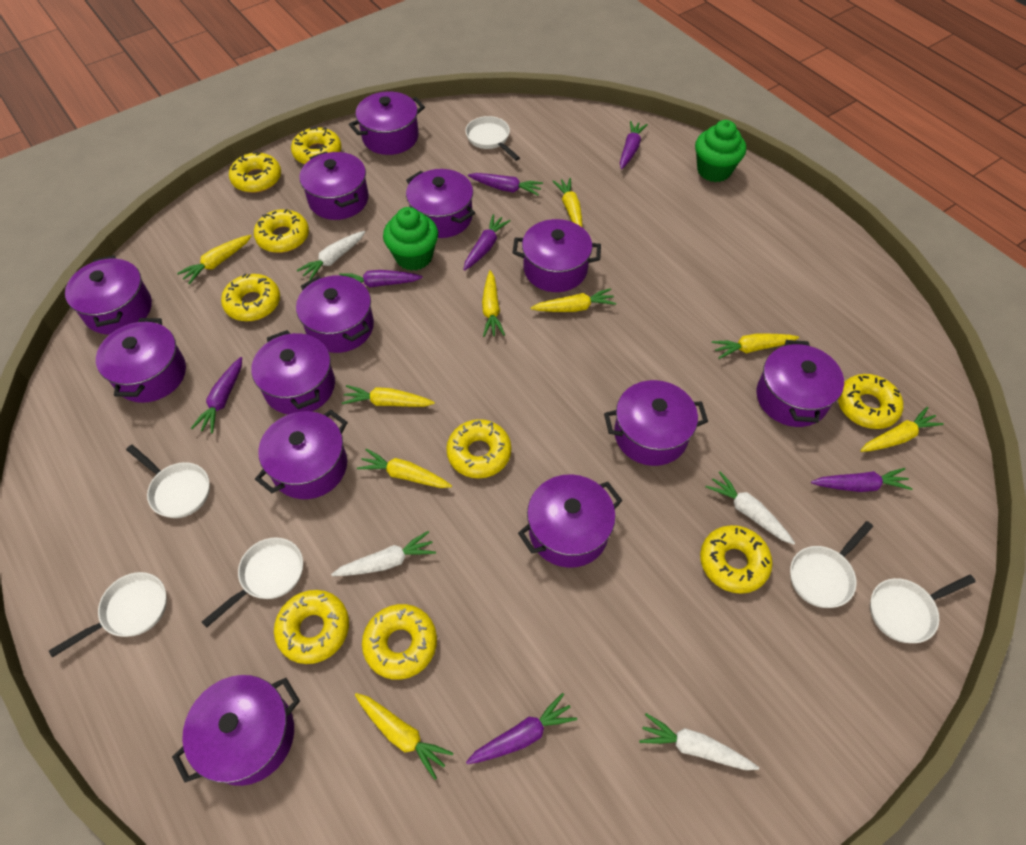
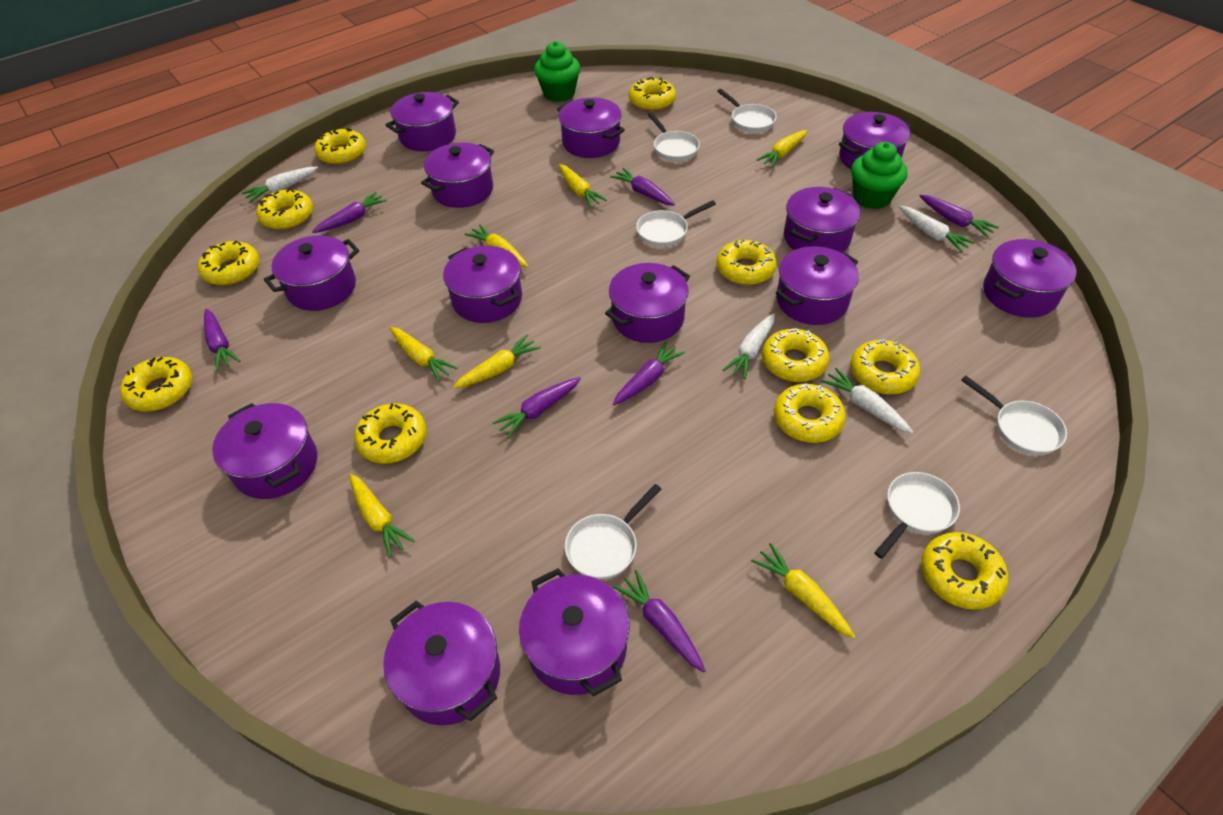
yellow carrot: 9 -> 7
yellow donut: 9 -> 11

